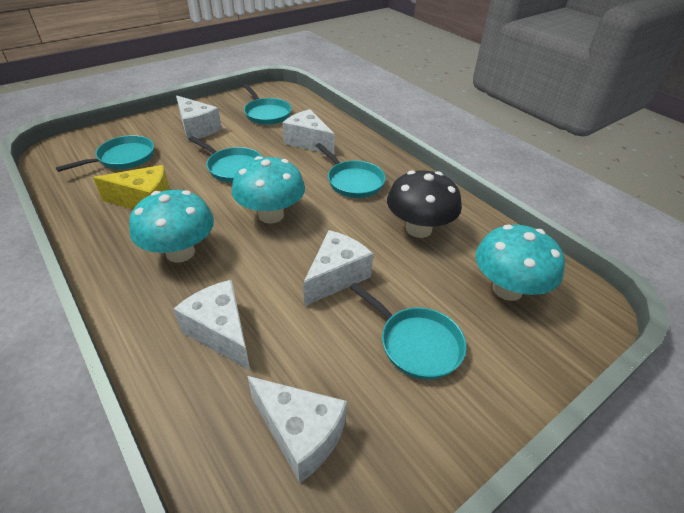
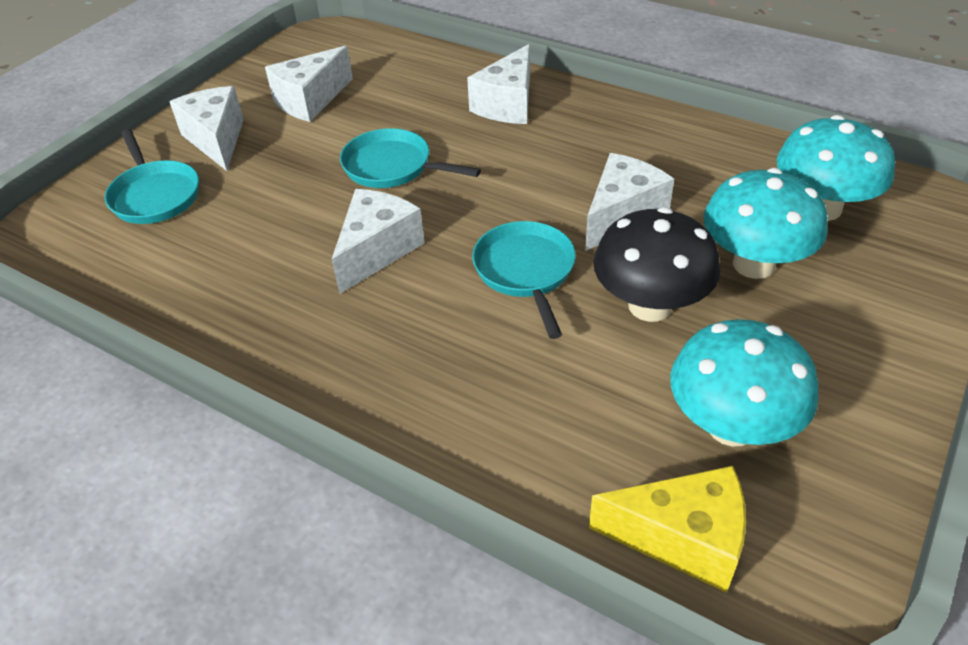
turquoise pan: 5 -> 3

